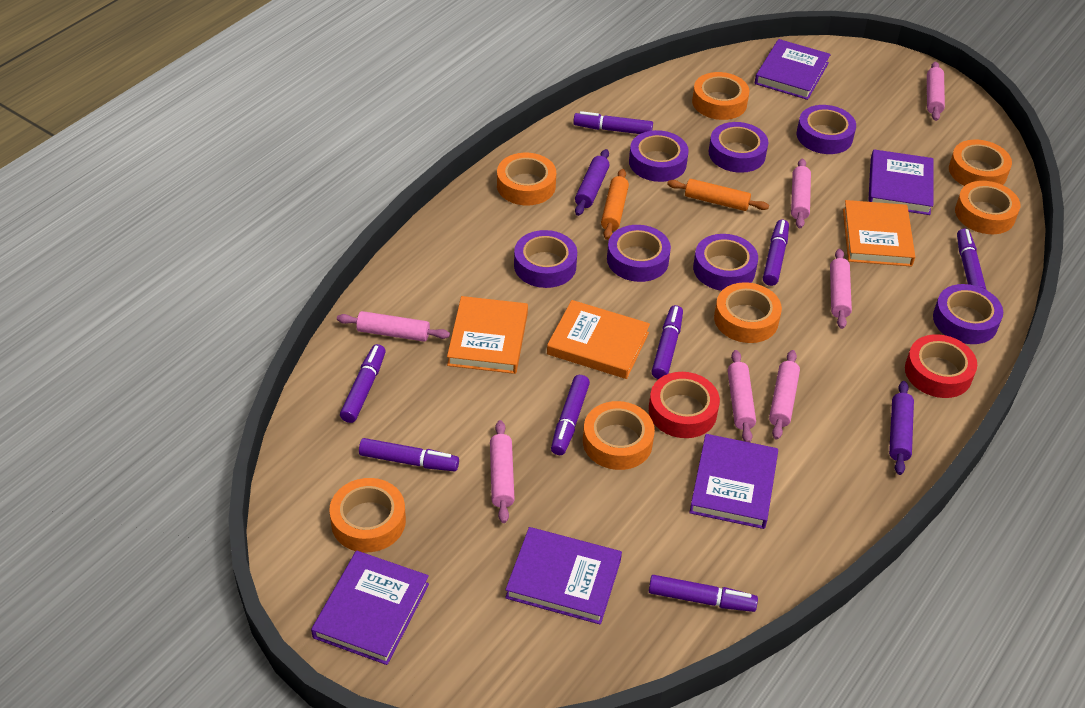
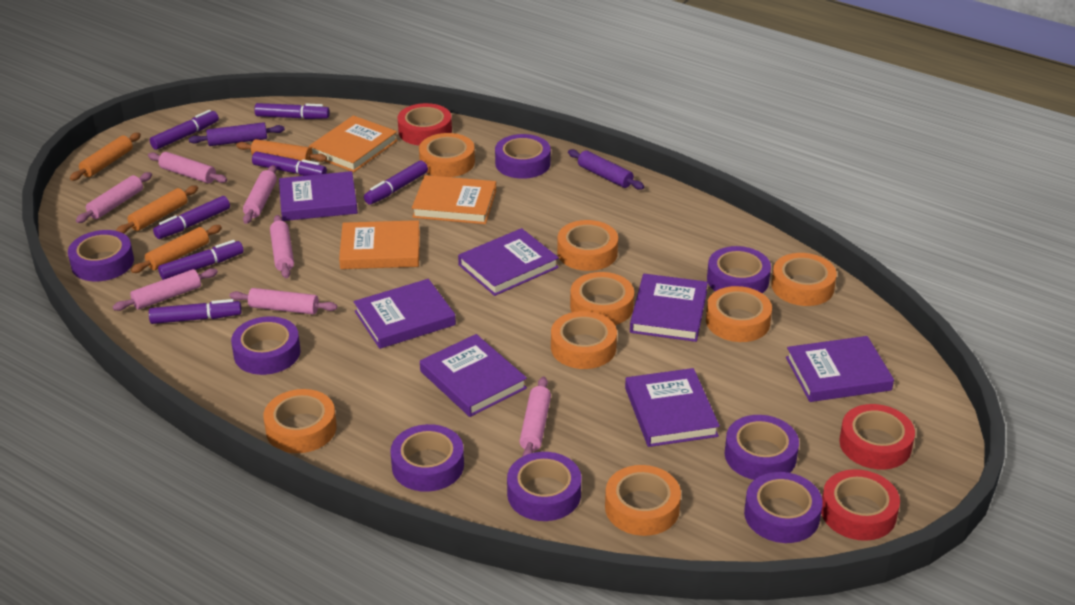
orange rolling pin: 2 -> 4
orange tape: 7 -> 8
purple book: 5 -> 7
purple marker: 8 -> 7
purple tape: 7 -> 8
red tape: 2 -> 3

